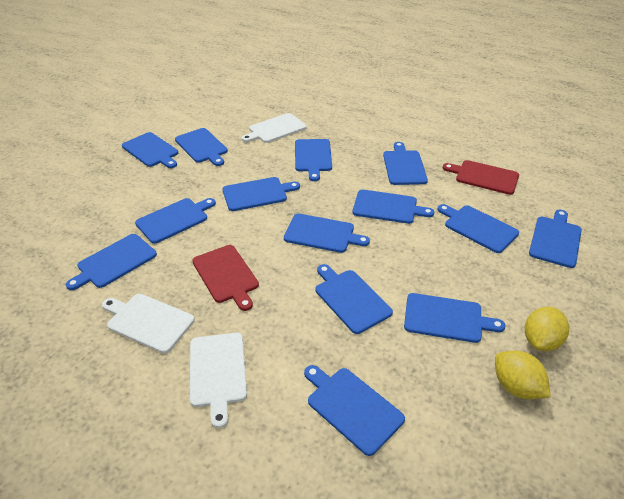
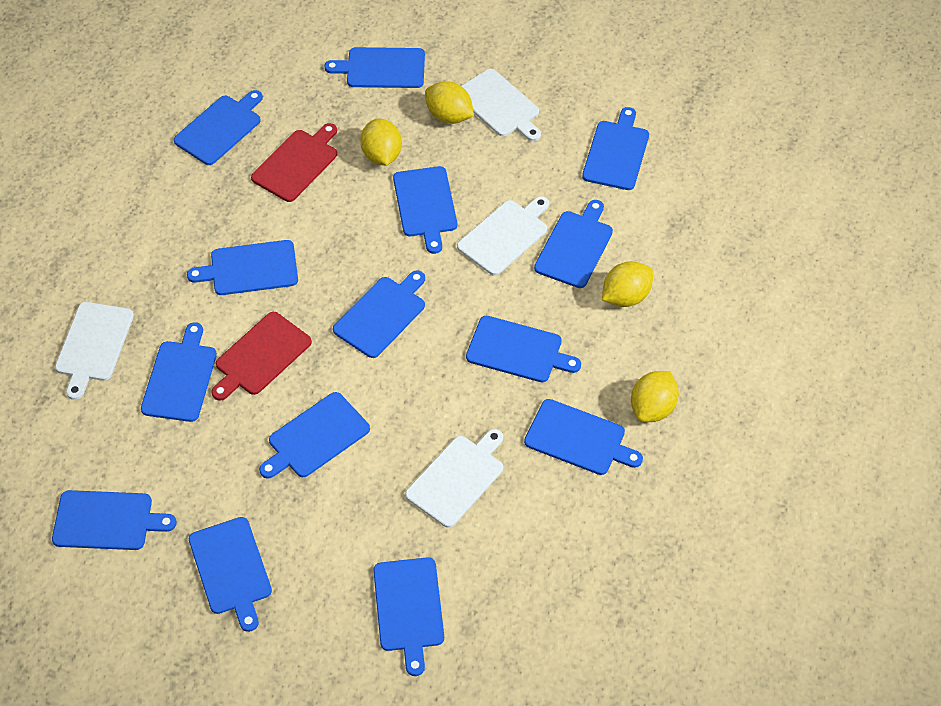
white cutting board: 3 -> 4
yellow lemon: 2 -> 4

